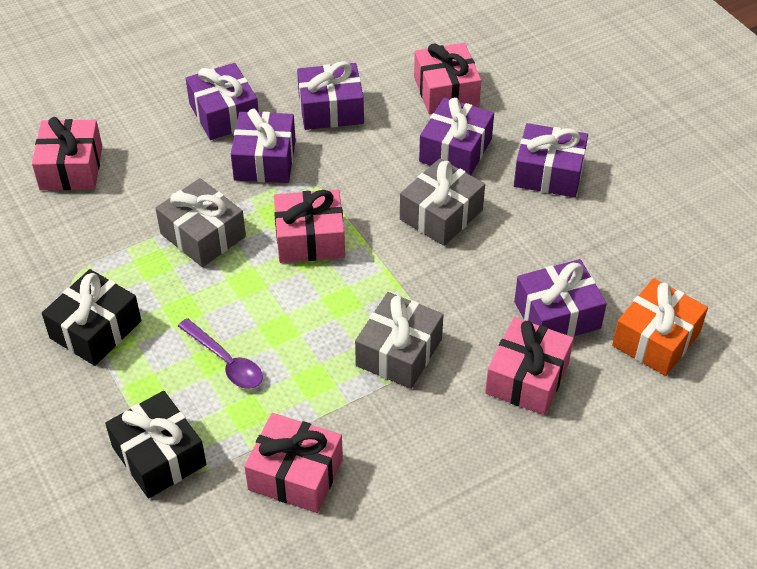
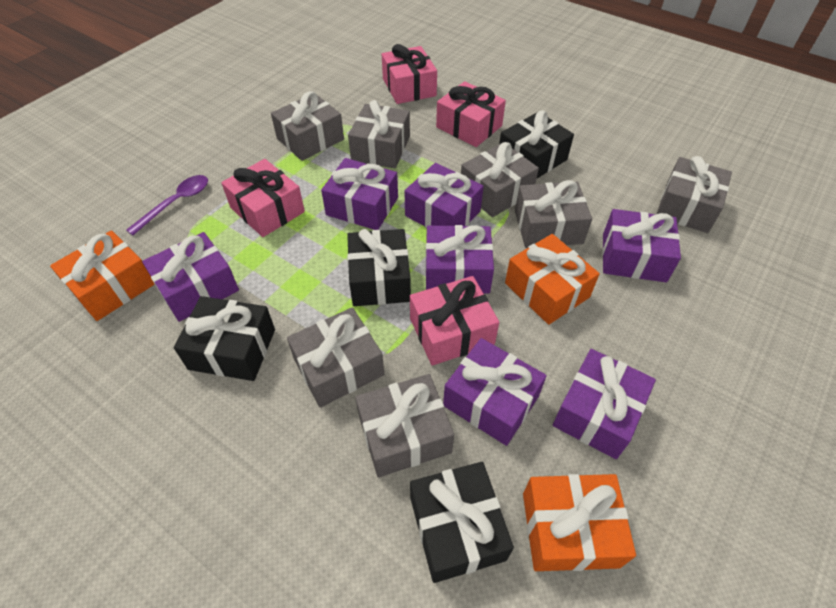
black gift: 2 -> 4
grey gift: 3 -> 7
orange gift: 1 -> 3
pink gift: 5 -> 4
purple gift: 6 -> 7

